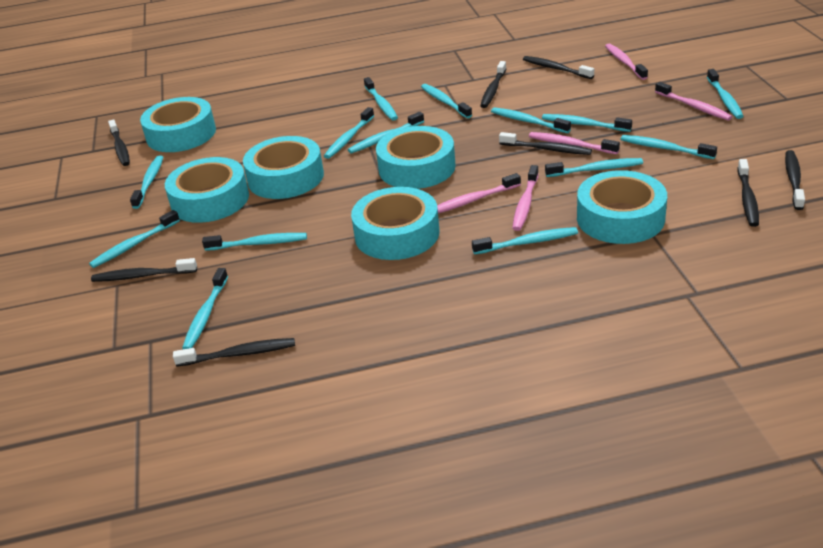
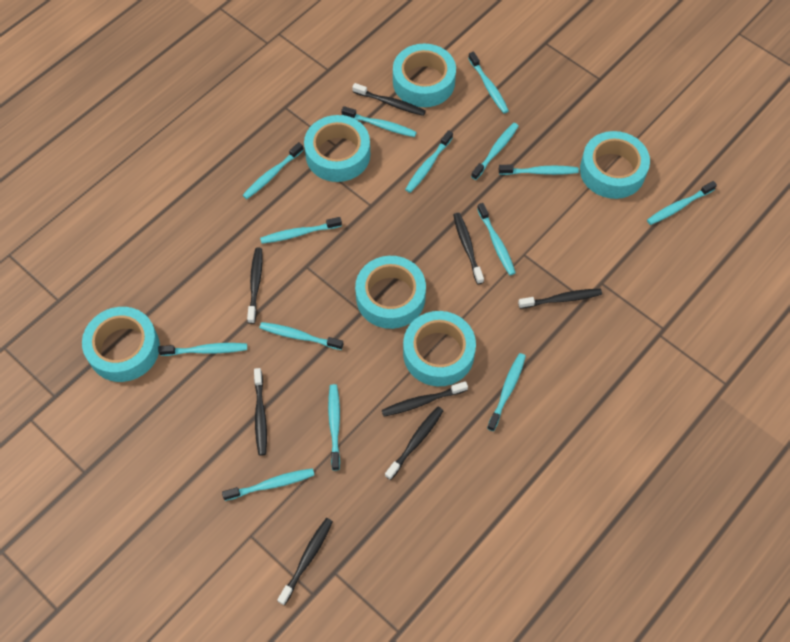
pink toothbrush: 5 -> 0

